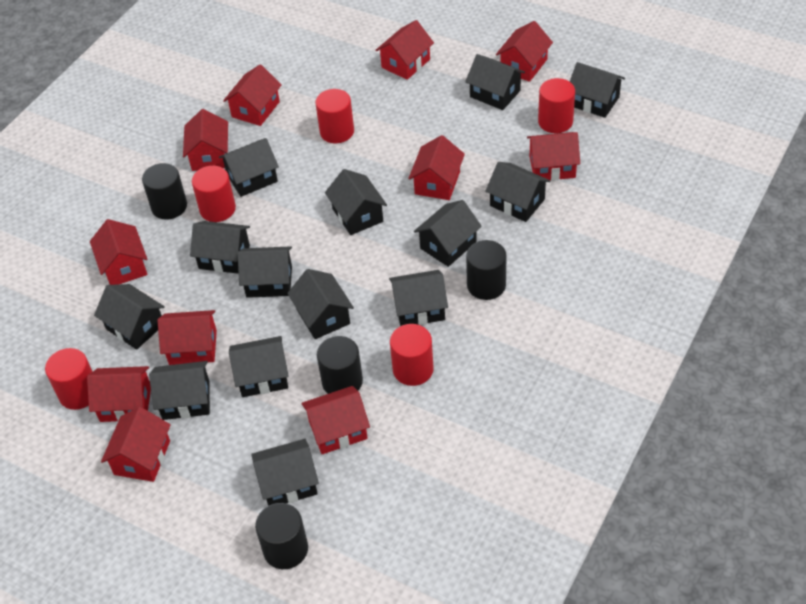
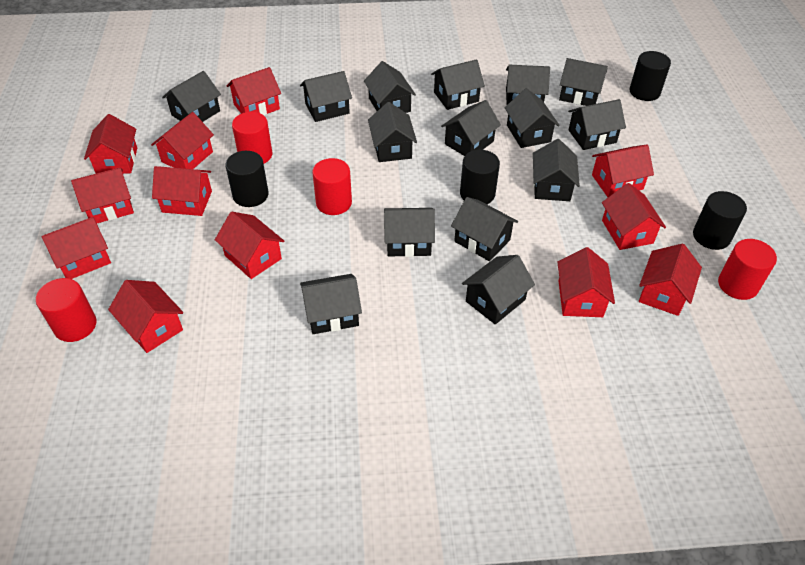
black house: 14 -> 15
red cylinder: 5 -> 4
red house: 11 -> 12

